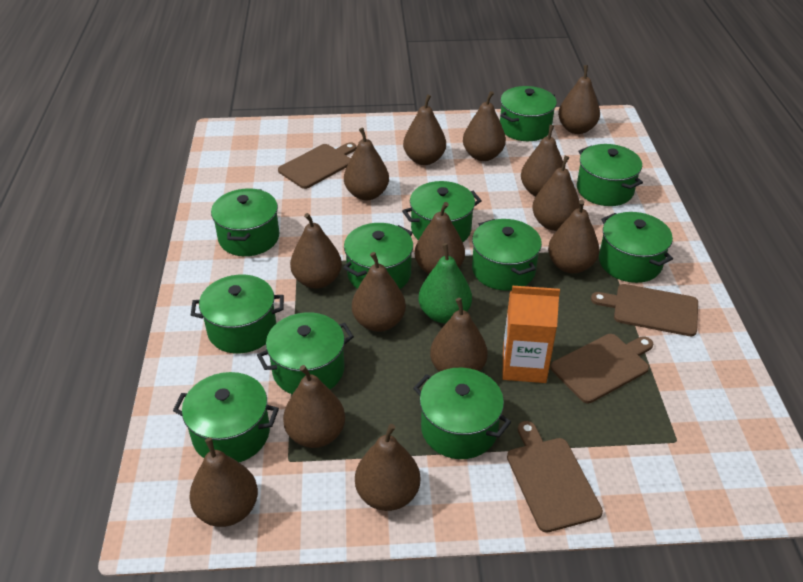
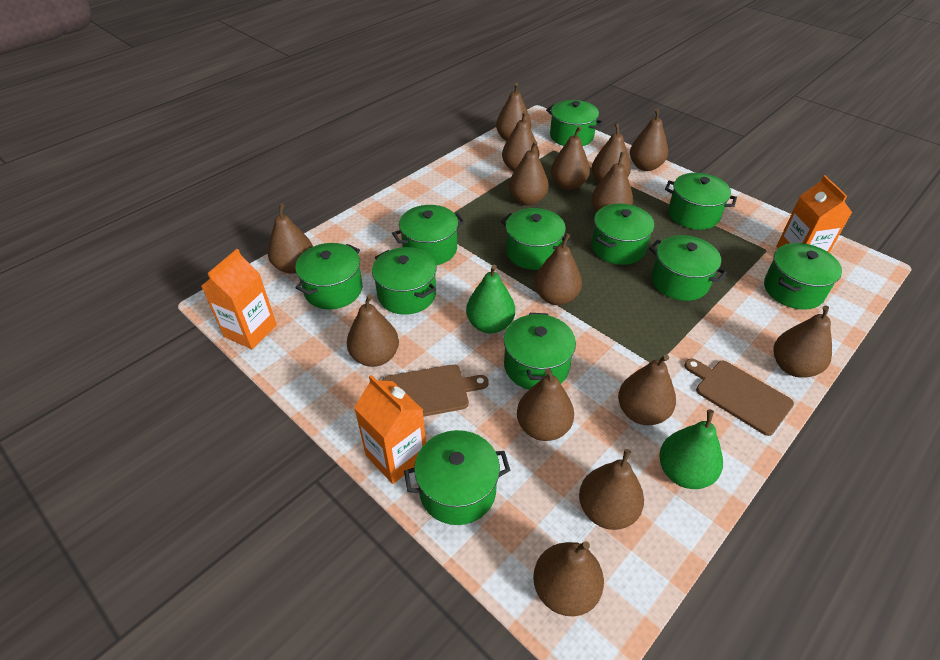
brown cutting board: 4 -> 2
brown pear: 14 -> 15
green pear: 1 -> 2
orange carton: 1 -> 3

